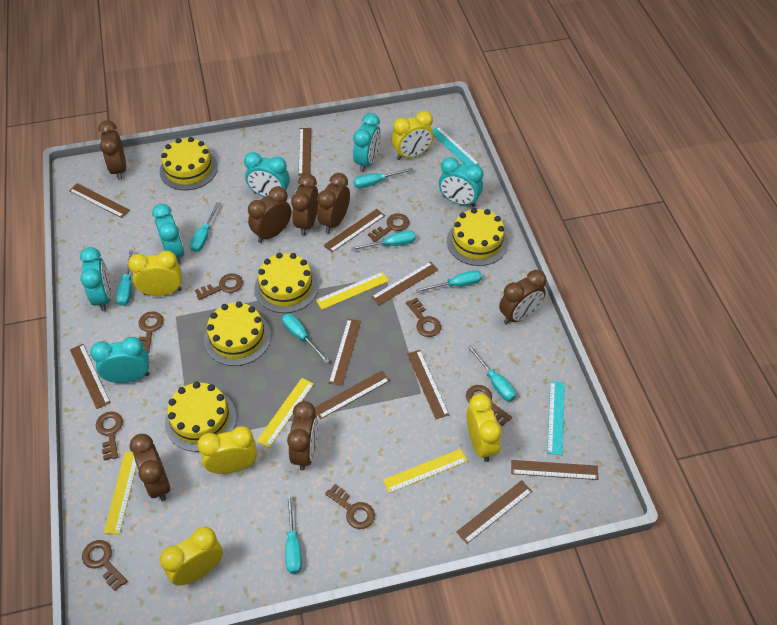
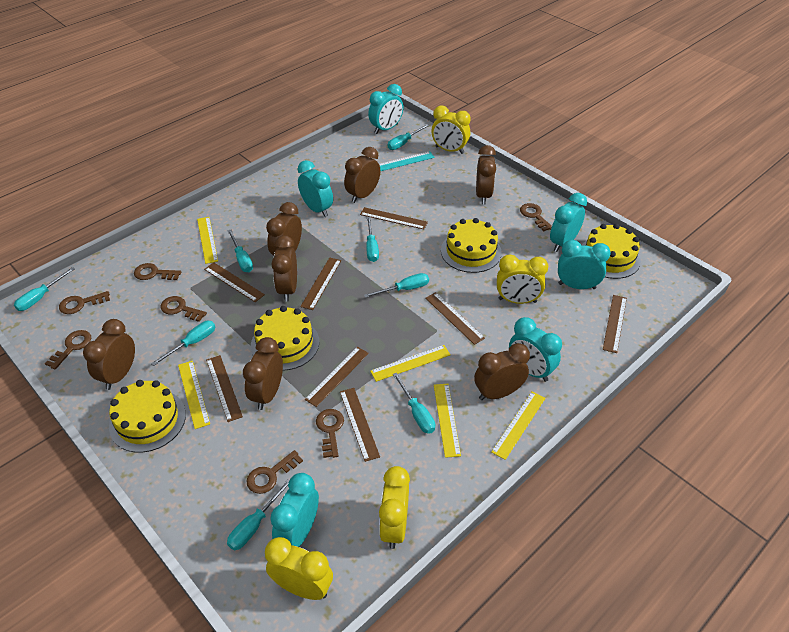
brown key: 8 -> 7
brown ruler: 10 -> 8
turquoise ruler: 2 -> 1
yellow cake: 5 -> 4
yellow clock: 5 -> 4
yellow ruler: 4 -> 5

